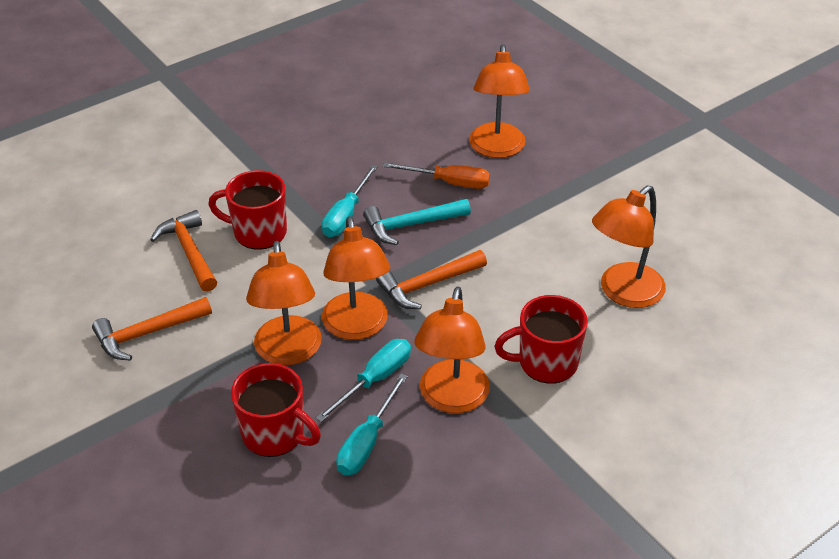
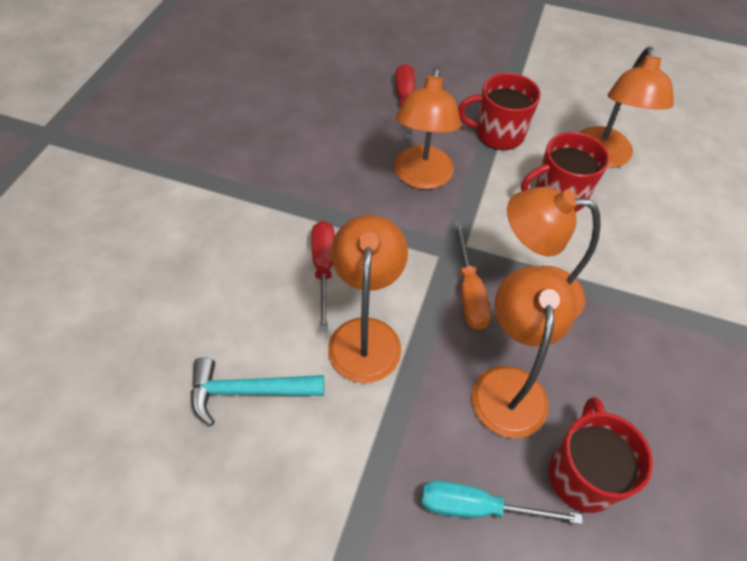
orange hammer: 3 -> 0
red screwdriver: 0 -> 2
turquoise screwdriver: 3 -> 1

